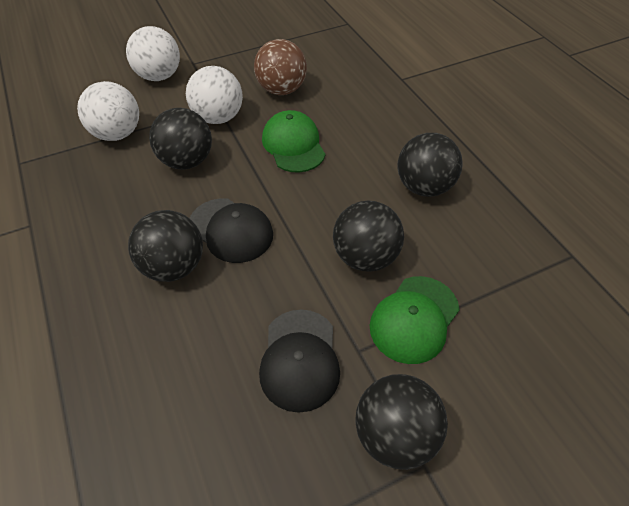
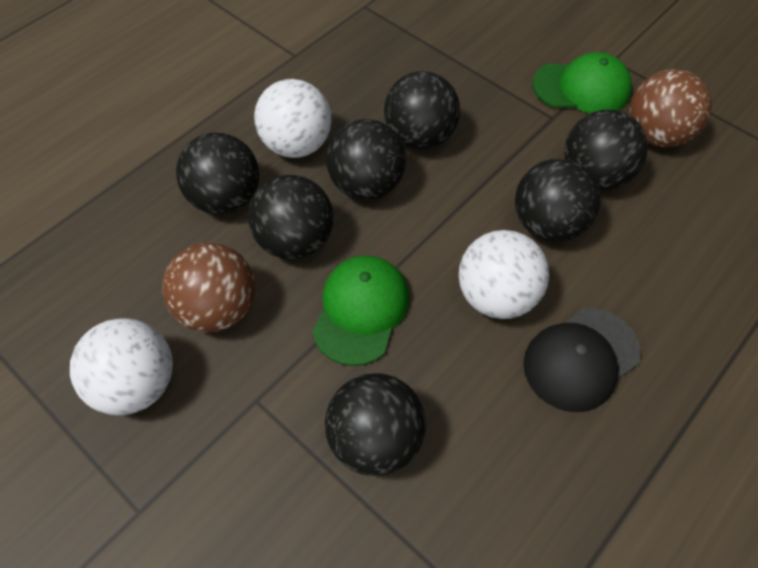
black ball: 5 -> 7
black cap: 2 -> 1
brown ball: 1 -> 2

